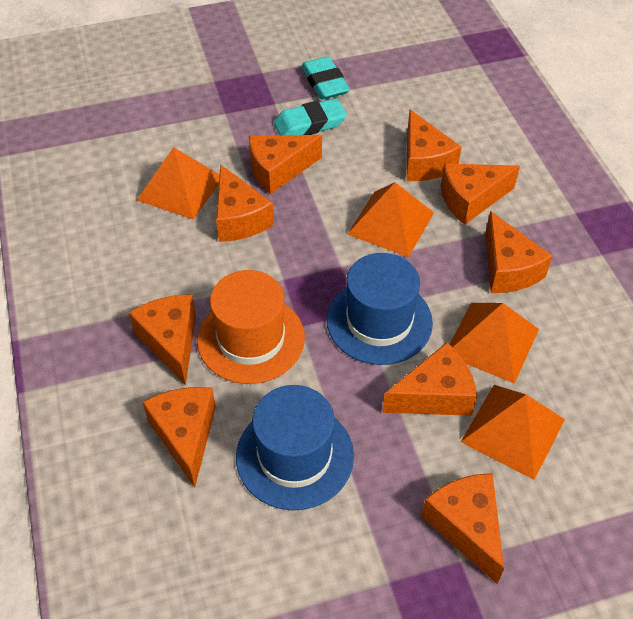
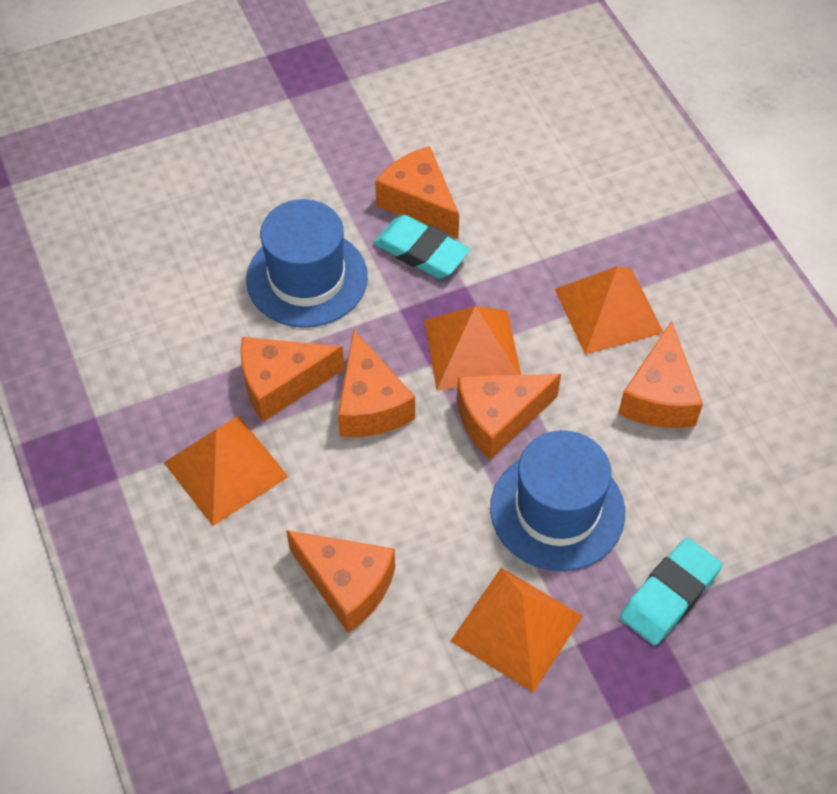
orange cheese: 9 -> 6
orange hat: 1 -> 0

